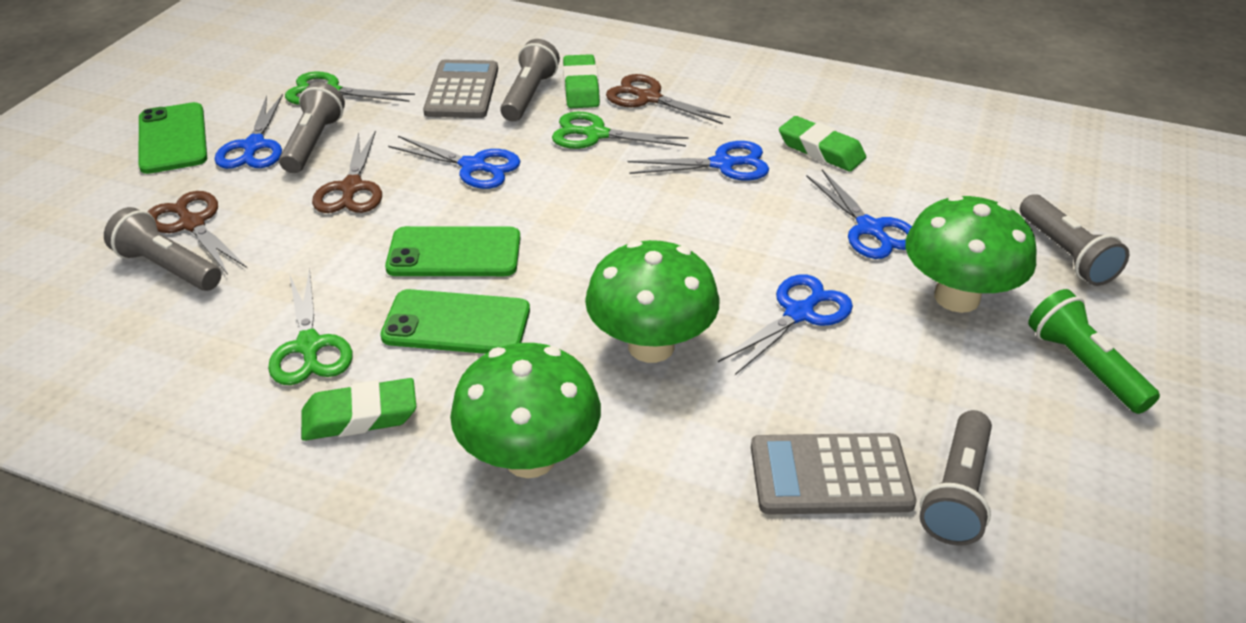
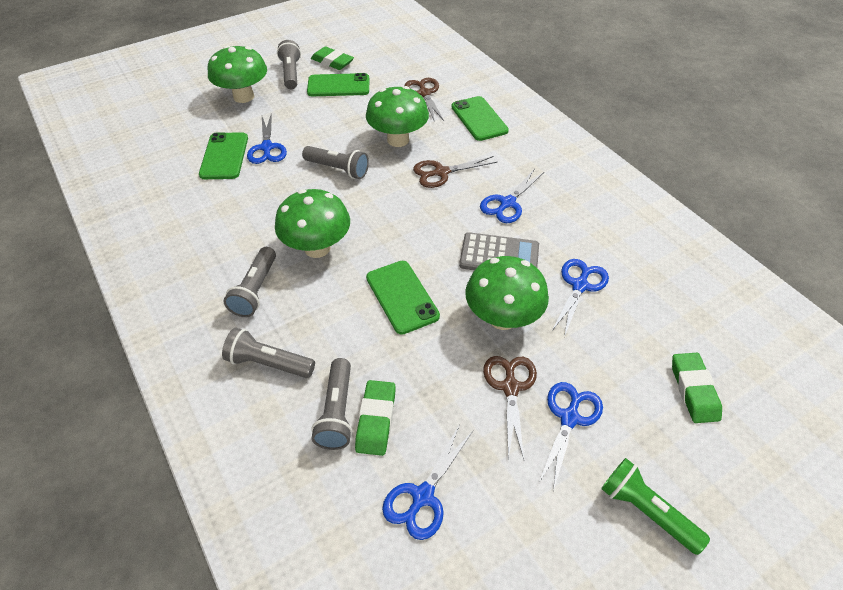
green mushroom: 3 -> 4
green phone: 3 -> 4
green scissors: 3 -> 0
grey calculator: 2 -> 1

